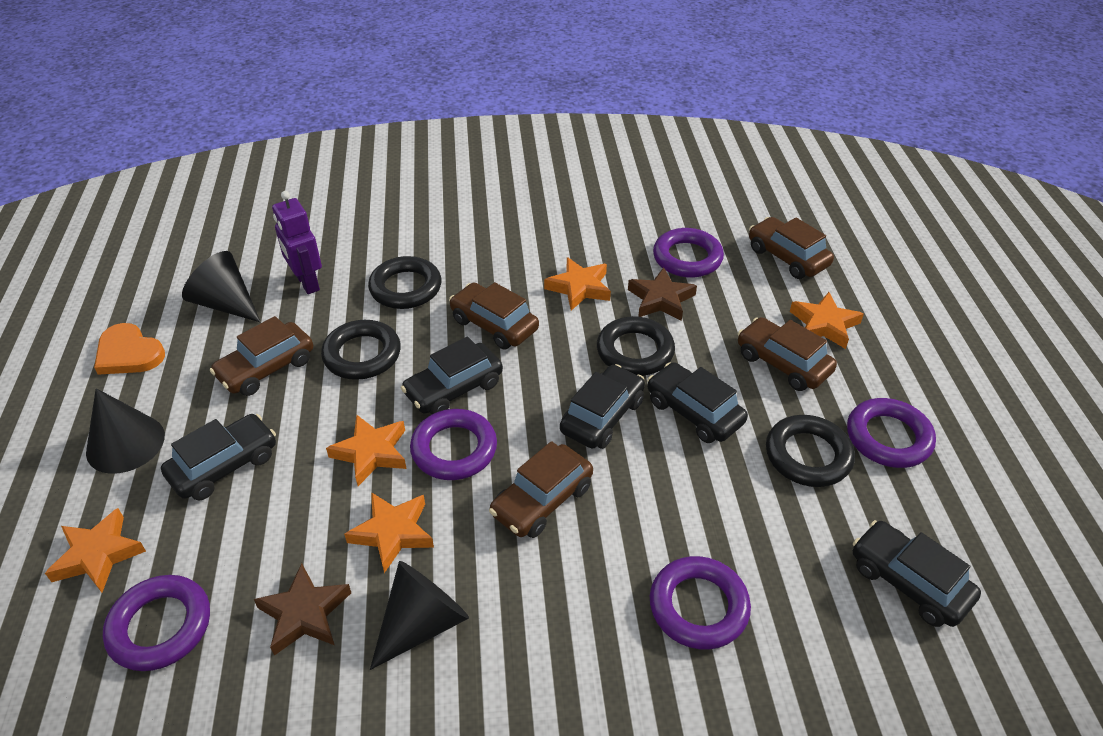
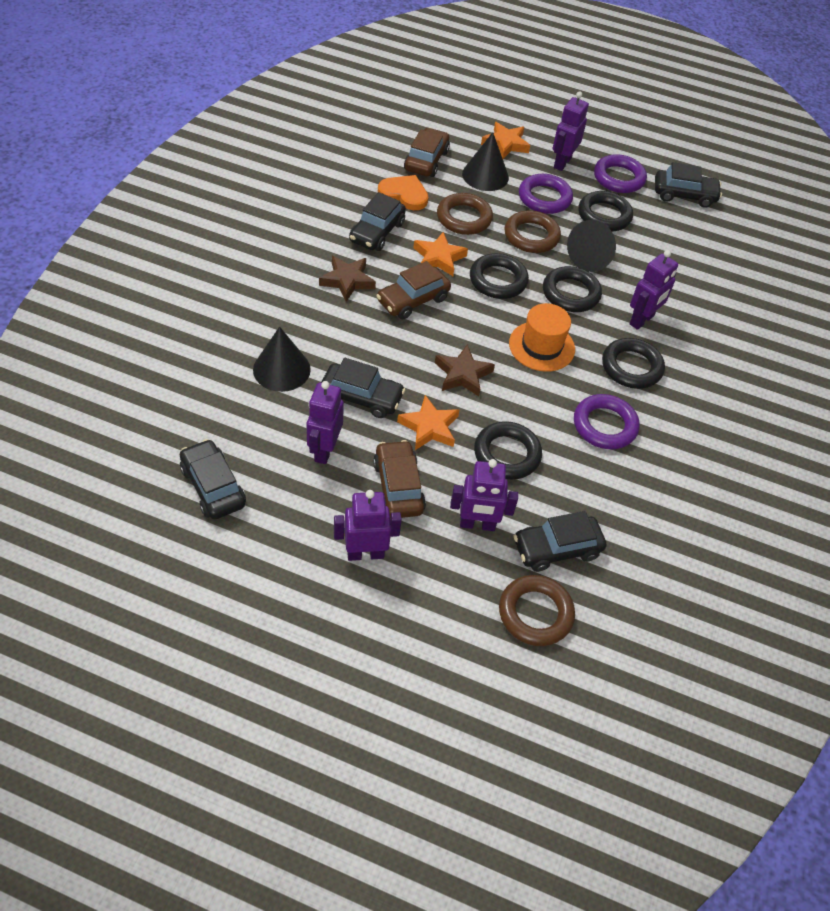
black ring: 4 -> 5
brown car: 5 -> 3
brown ring: 0 -> 3
orange hat: 0 -> 1
orange star: 5 -> 3
purple ring: 5 -> 3
purple robot: 1 -> 5

